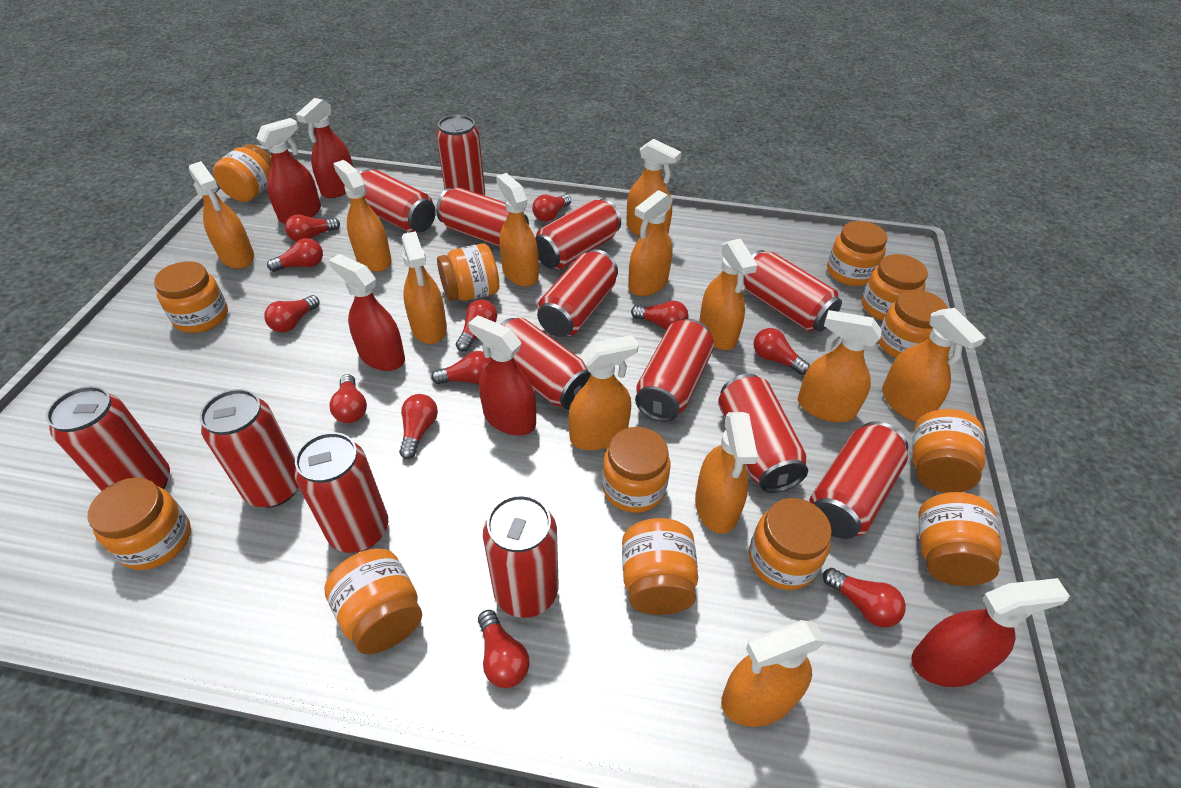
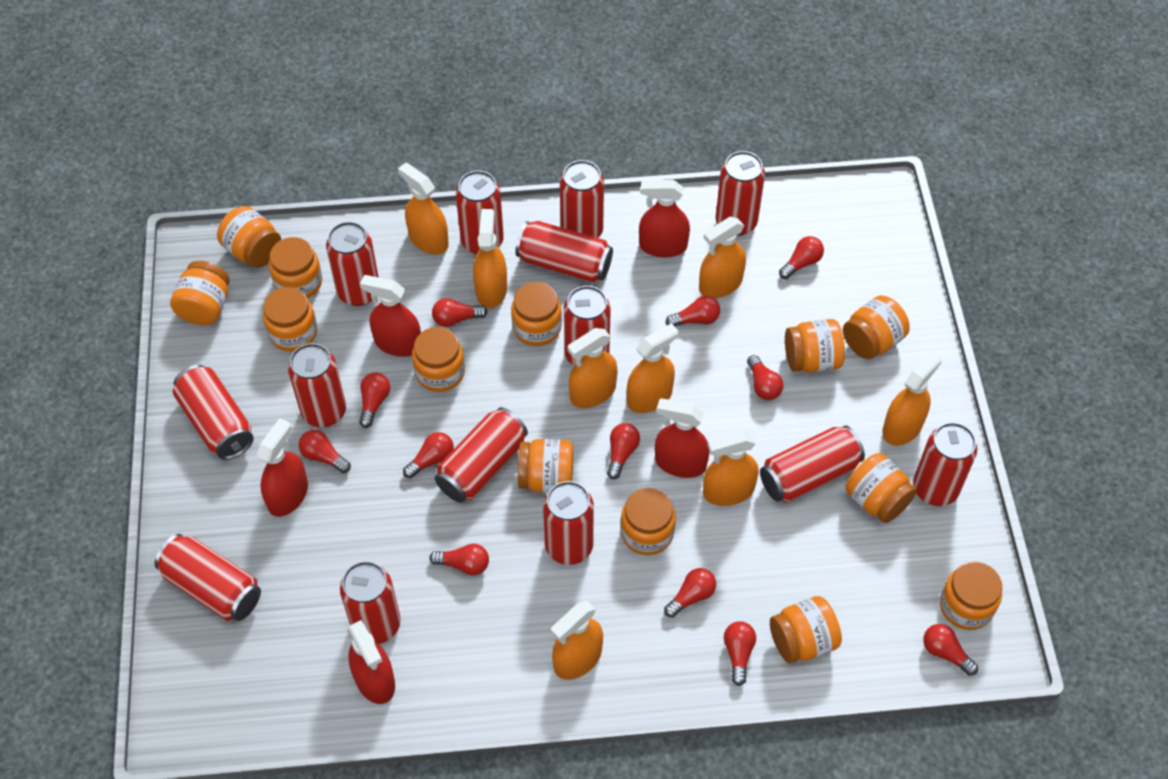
orange spray bottle: 12 -> 8

